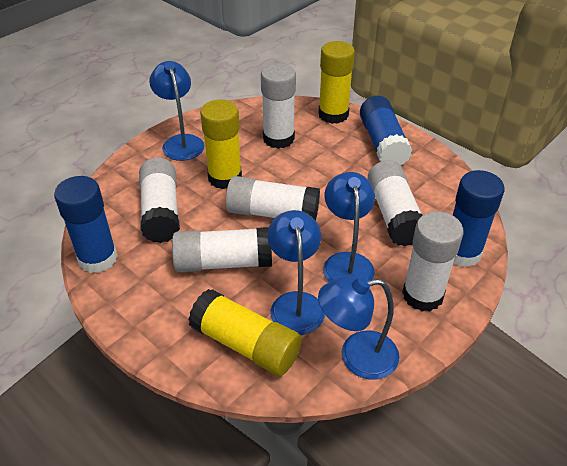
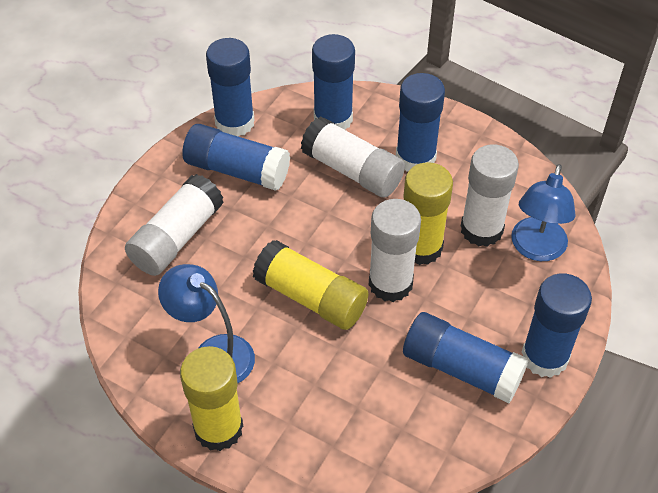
blue glue stick: 3 -> 6
blue lamp: 4 -> 2
white glue stick: 6 -> 4

